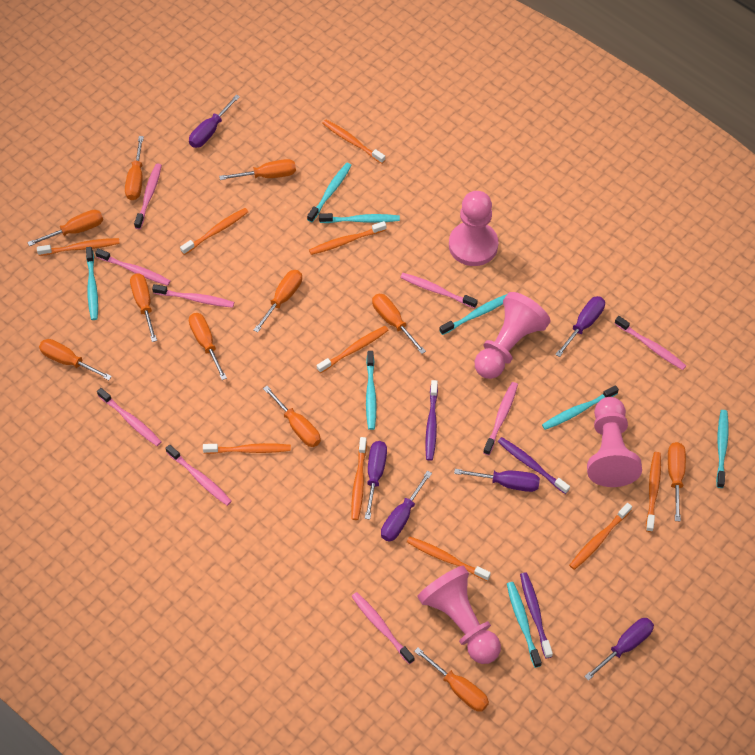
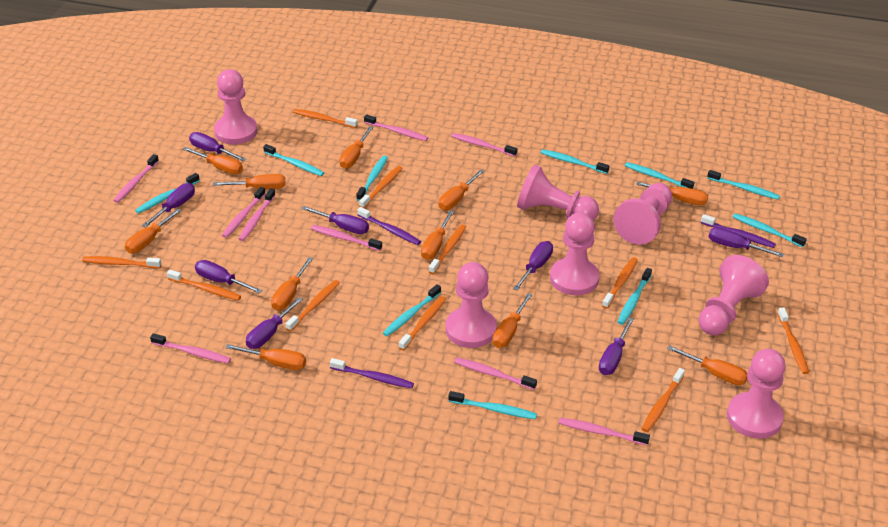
pink pawn: 4 -> 7
purple screwdriver: 6 -> 8
turquoise toothbrush: 8 -> 10

